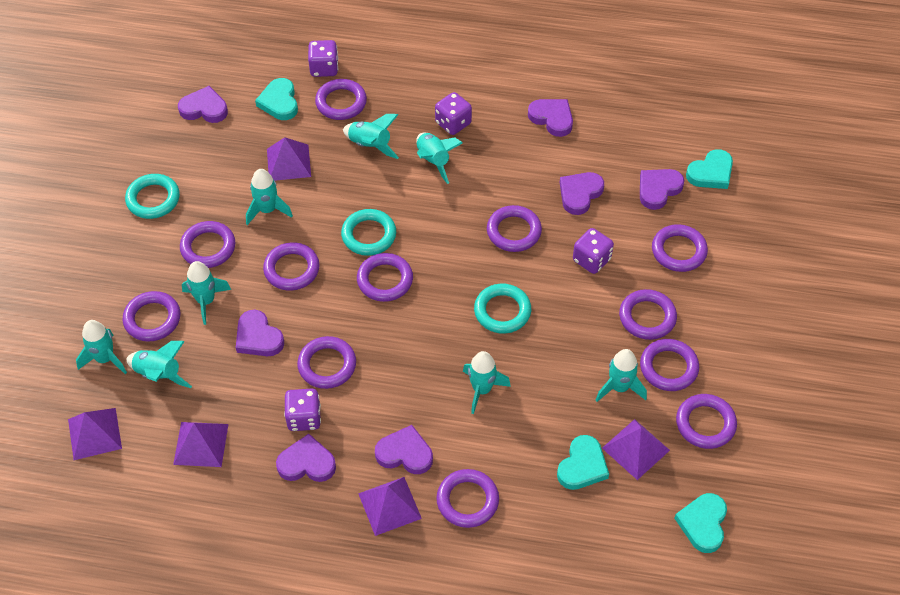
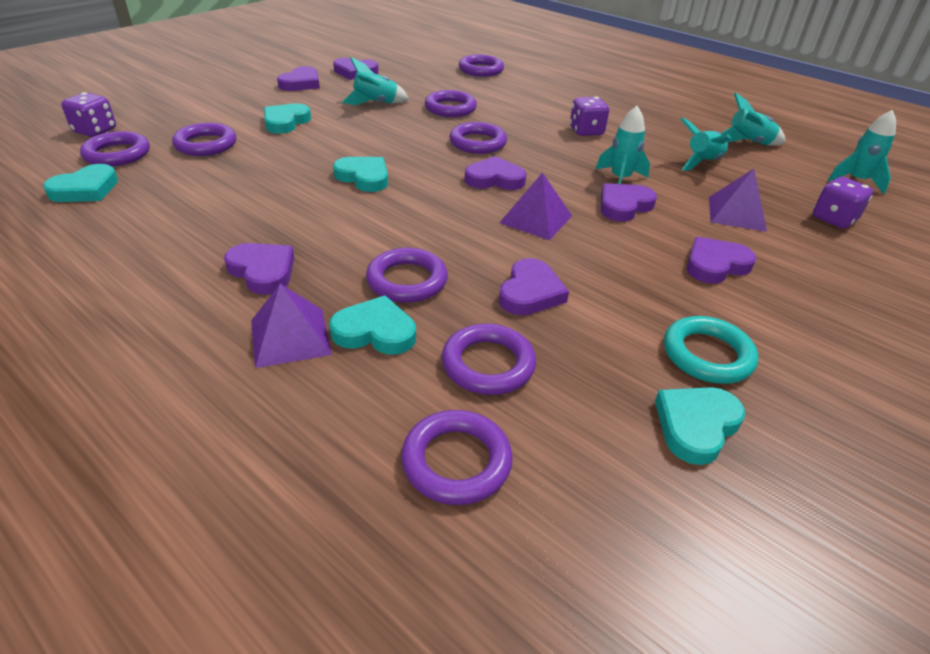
purple dice: 4 -> 3
purple pyramid: 5 -> 3
purple ring: 12 -> 8
turquoise heart: 4 -> 5
turquoise ring: 3 -> 1
turquoise rocket: 8 -> 5

